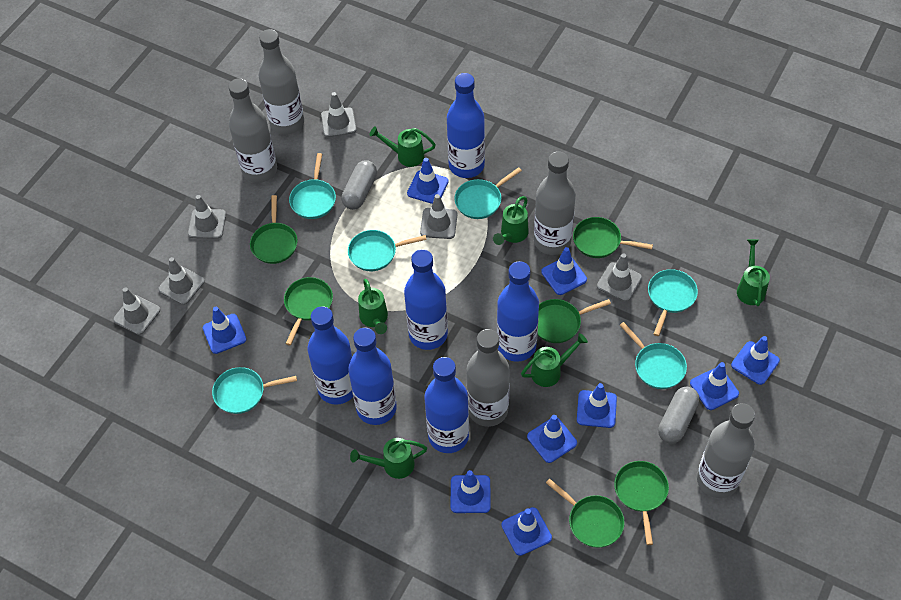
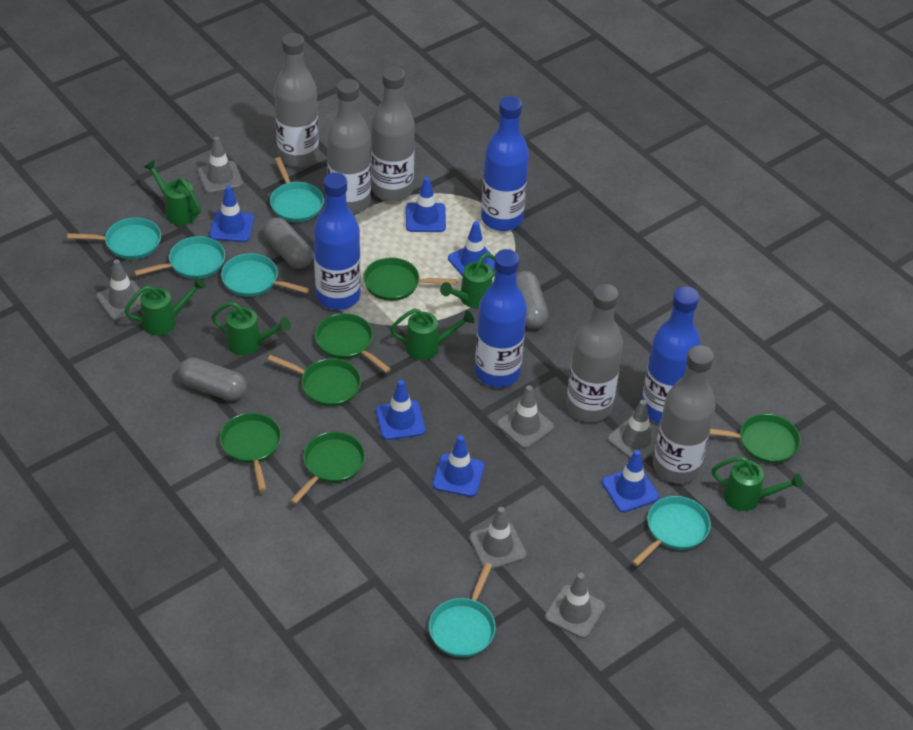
blue bottle: 6 -> 4
blue traffic cone: 9 -> 6
grey capsule: 2 -> 3

